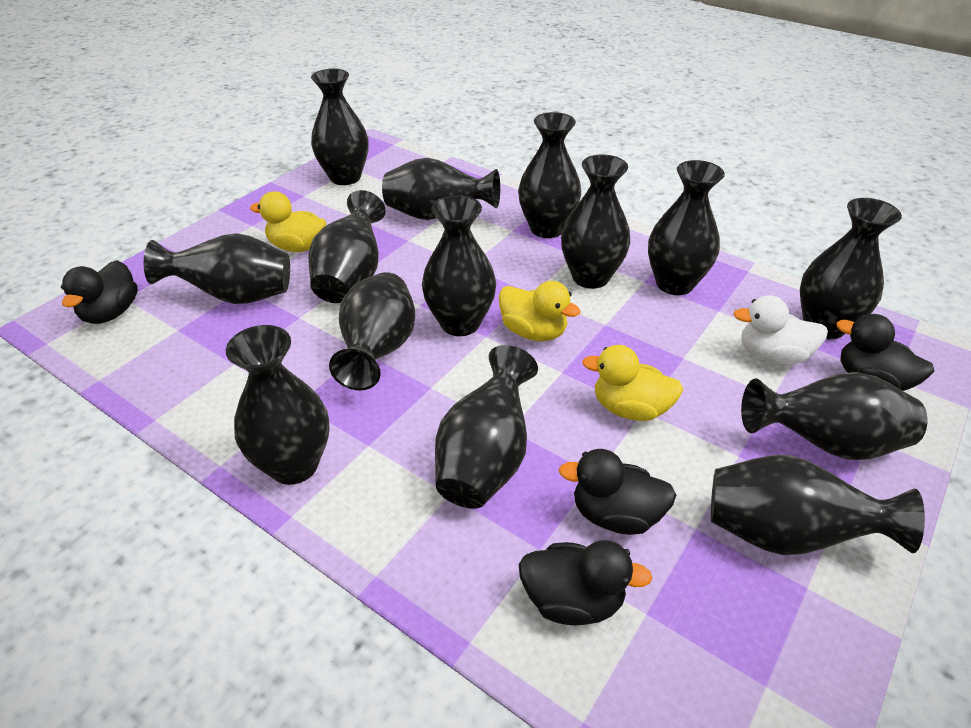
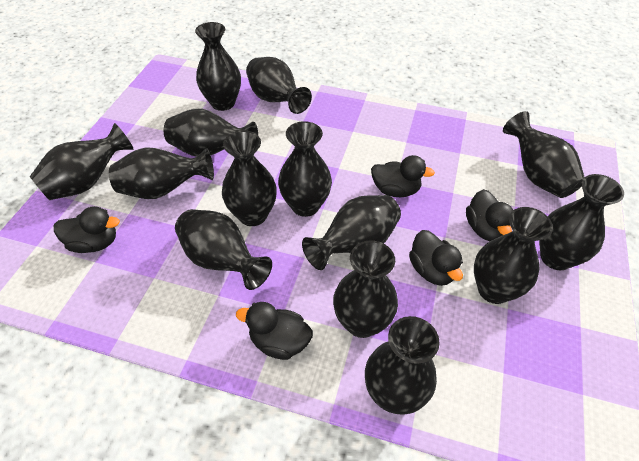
black duck: 4 -> 5
white duck: 1 -> 0
yellow duck: 3 -> 0

